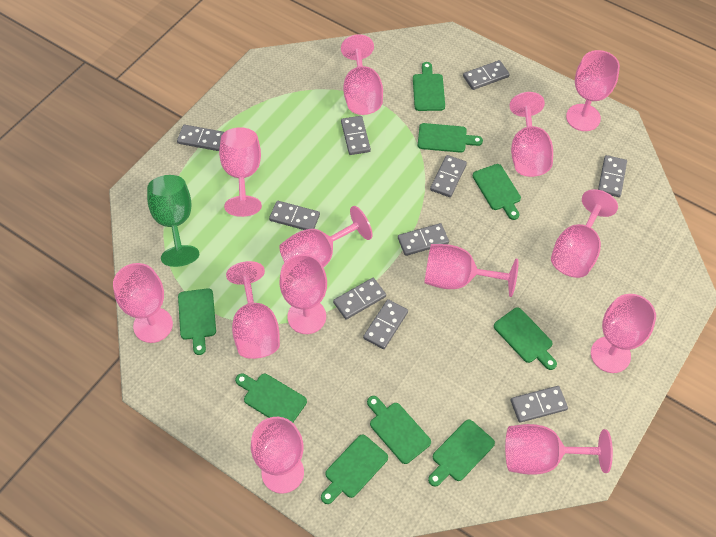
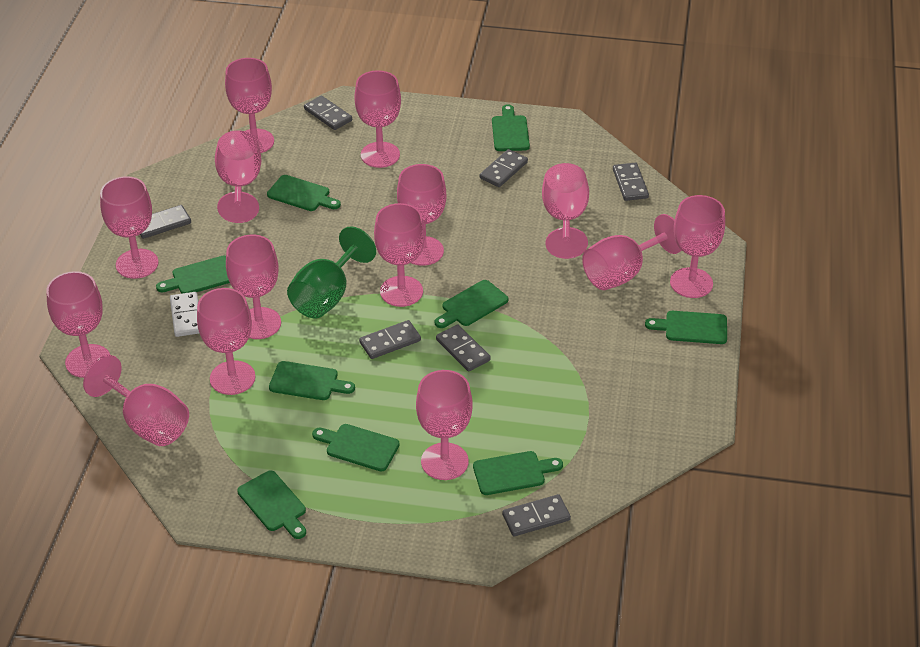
grey domino: 10 -> 7
pink goblet: 13 -> 14
white domino: 0 -> 1

